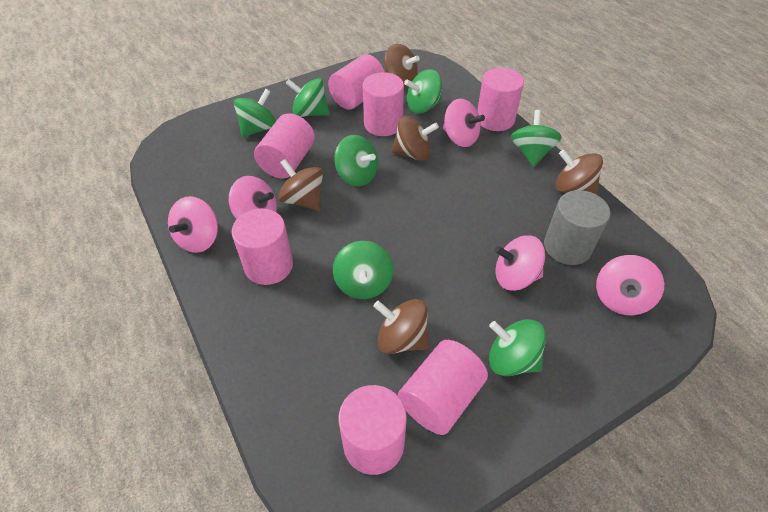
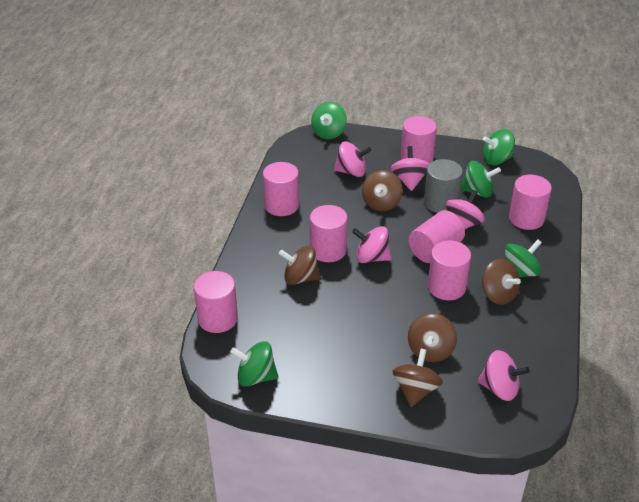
green spinning top: 7 -> 5

